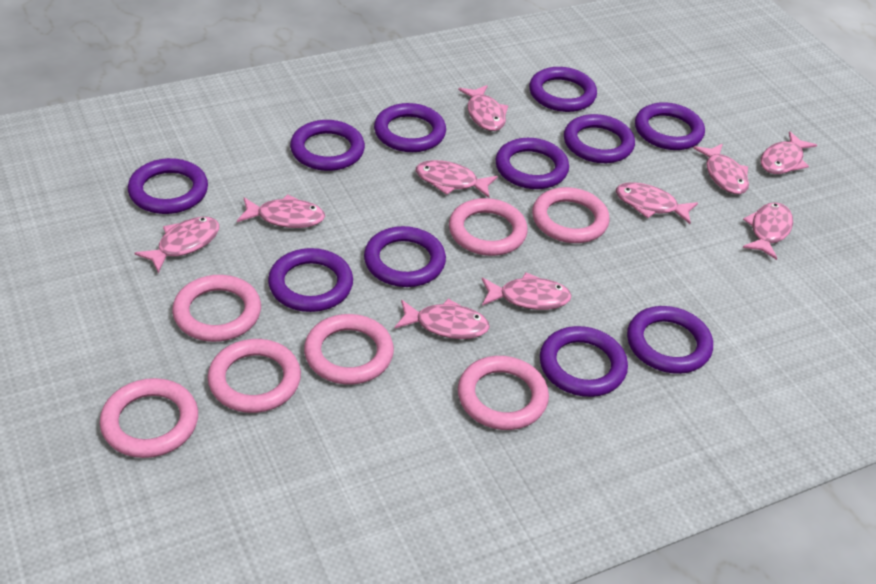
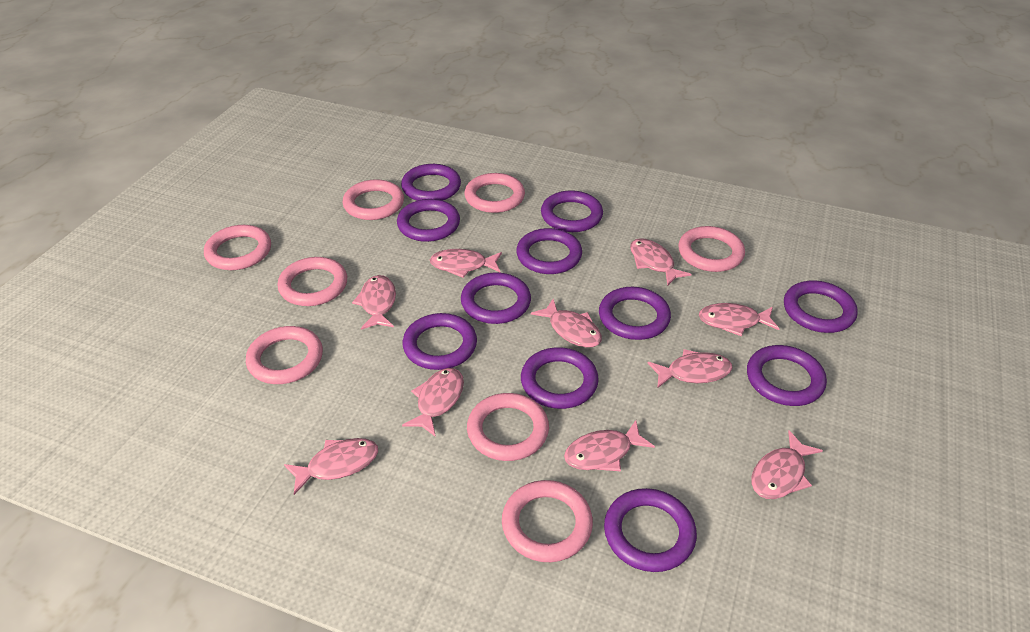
pink ring: 7 -> 8

